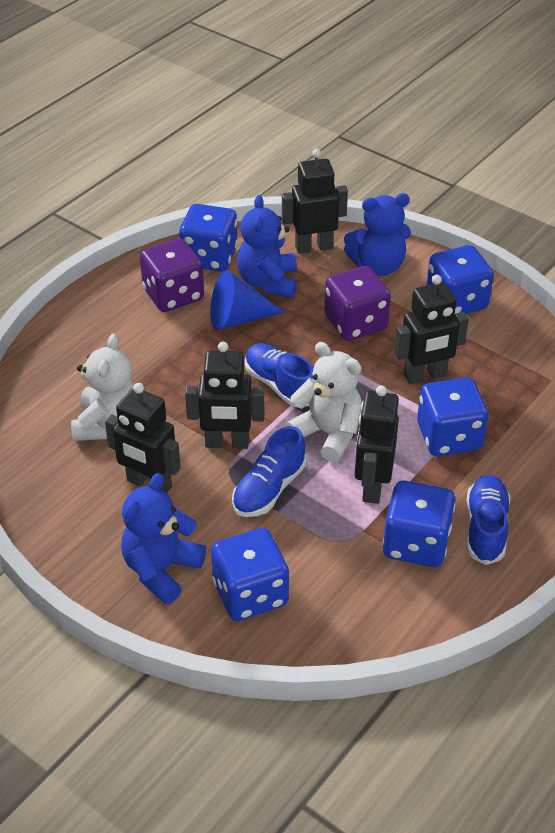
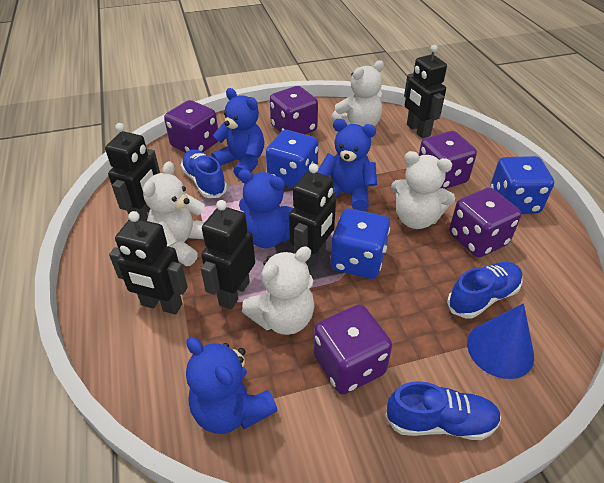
blue dice: 5 -> 3
blue teddy bear: 3 -> 4
purple dice: 2 -> 5
white teddy bear: 2 -> 4

